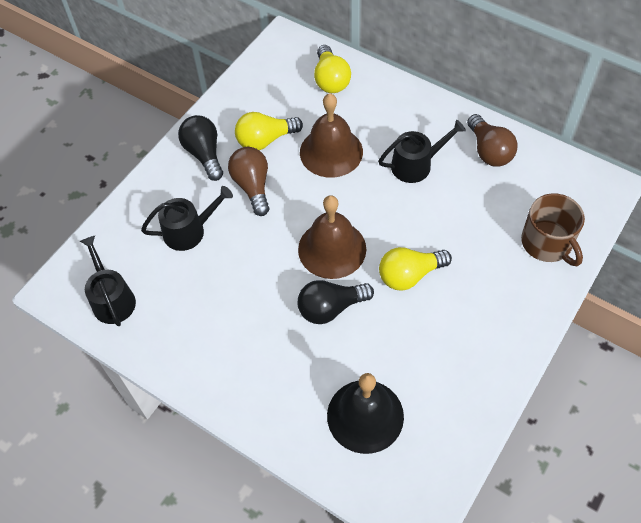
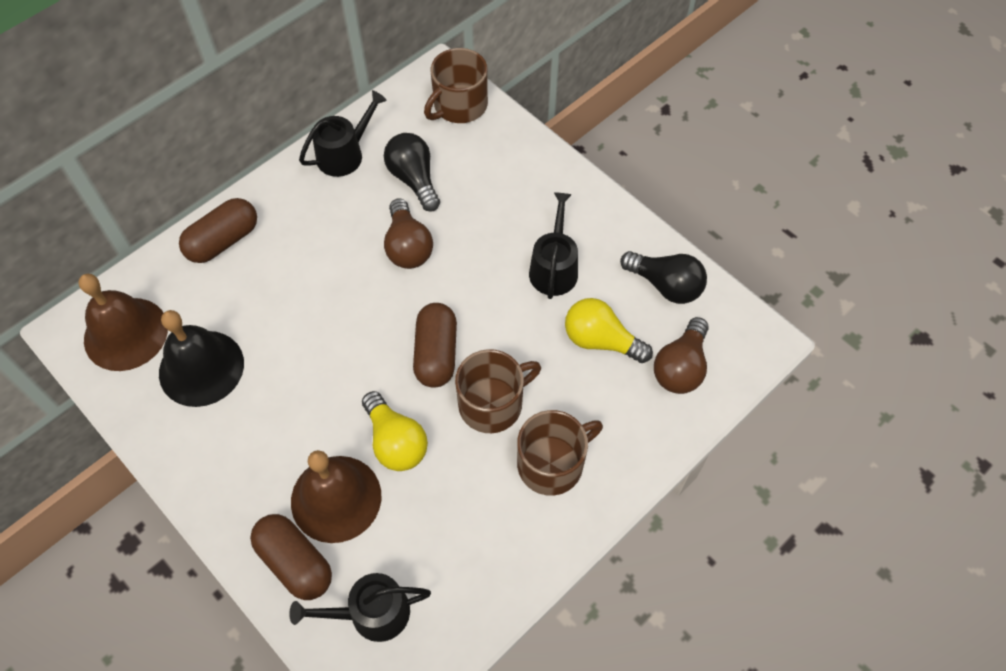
brown capsule: 0 -> 3
brown mug: 1 -> 3
yellow light bulb: 3 -> 2

